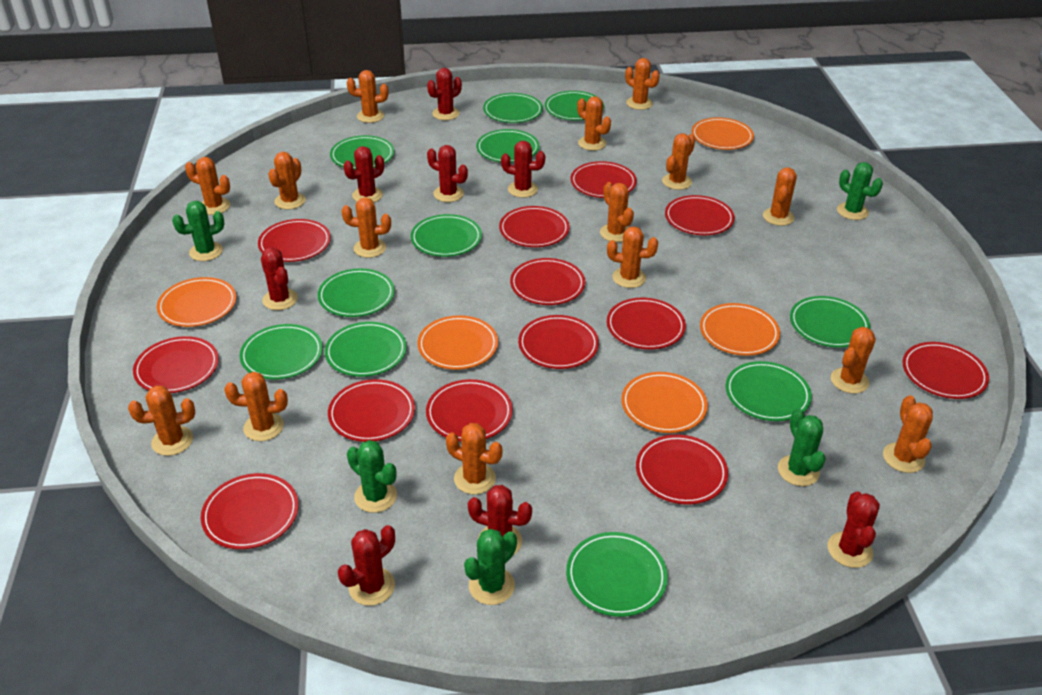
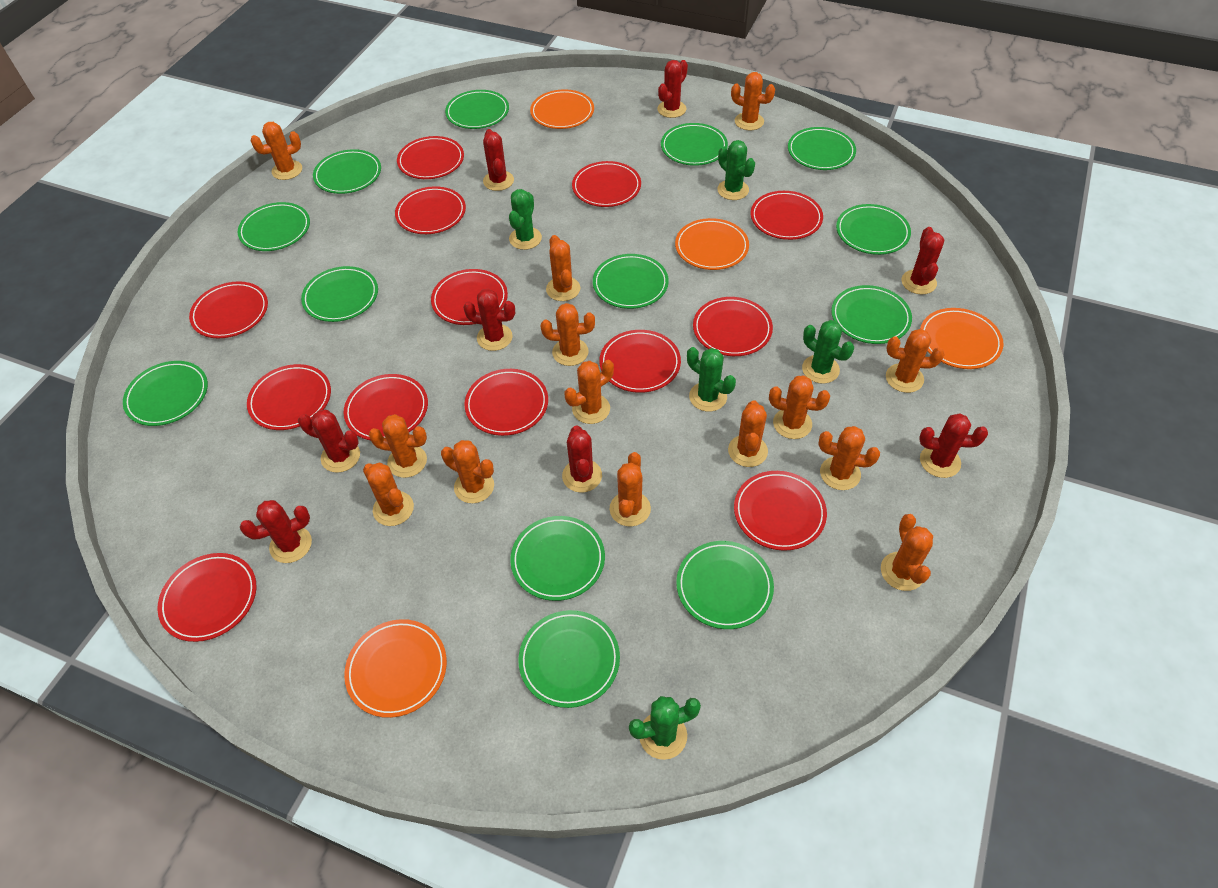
green plate: 11 -> 13
orange cactus: 15 -> 14
orange plate: 5 -> 4

